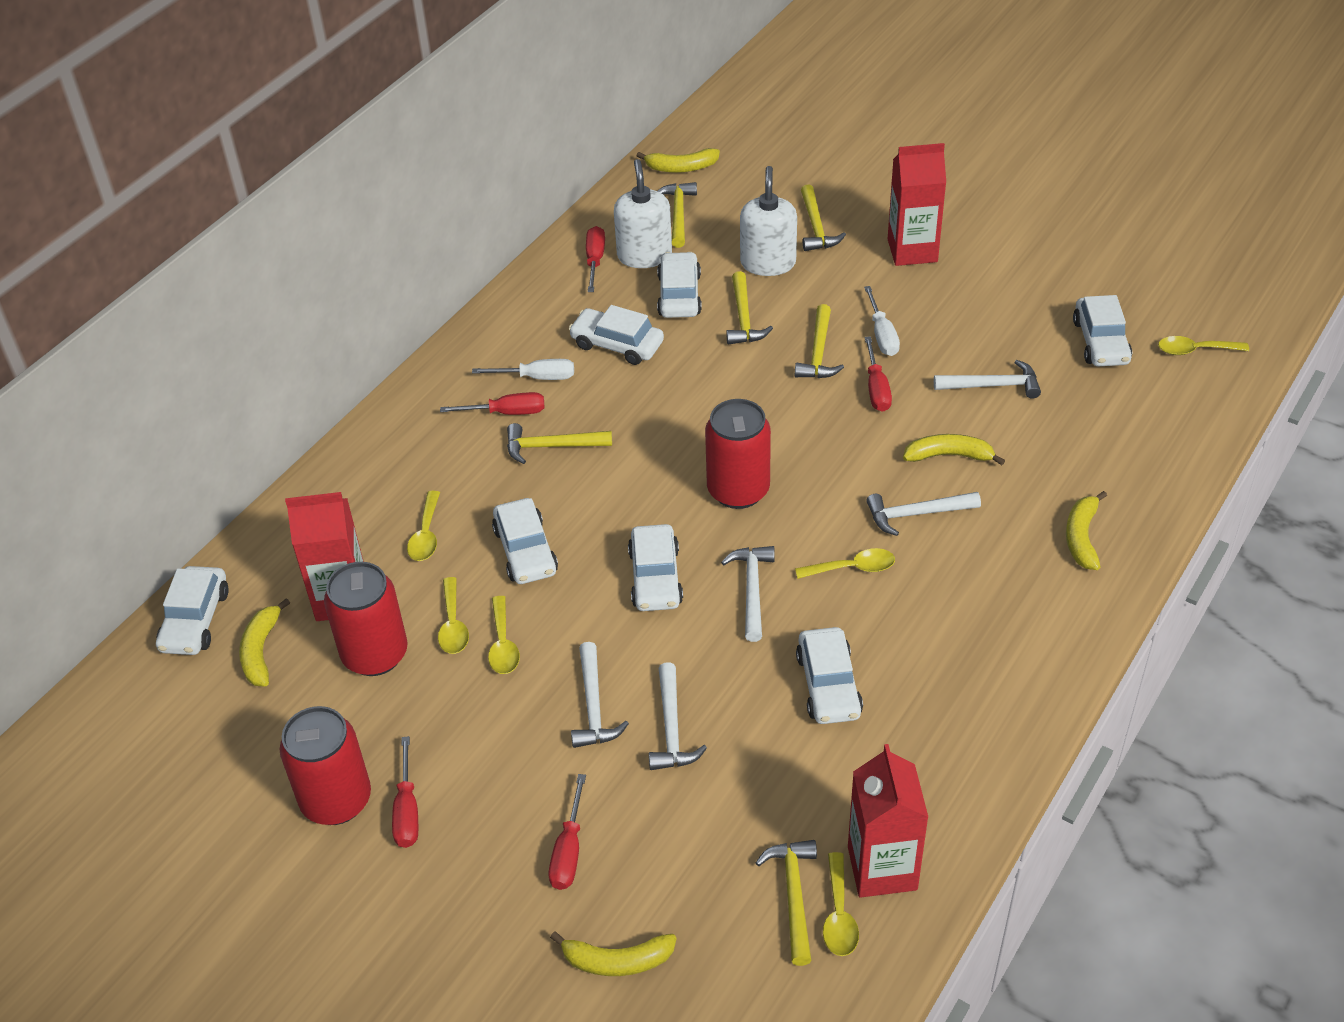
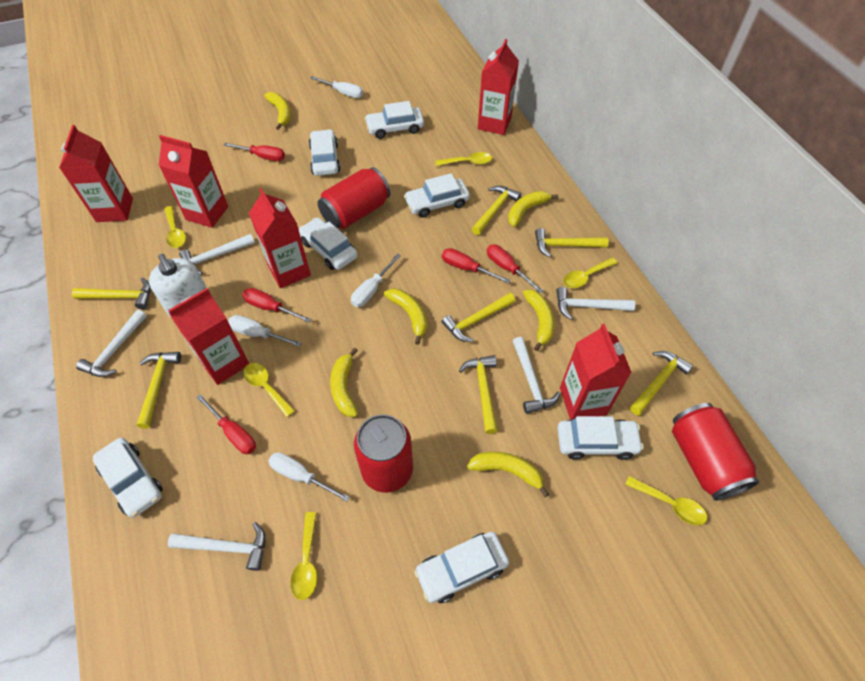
red carton: 3 -> 6
white screwdriver: 2 -> 4
white soap dispenser: 2 -> 1
yellow banana: 5 -> 6
yellow hammer: 6 -> 7

